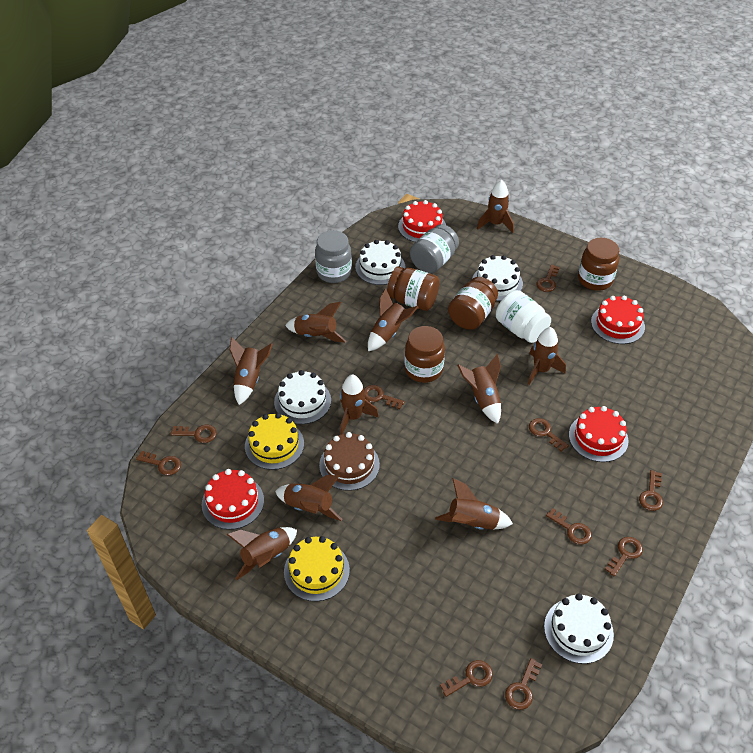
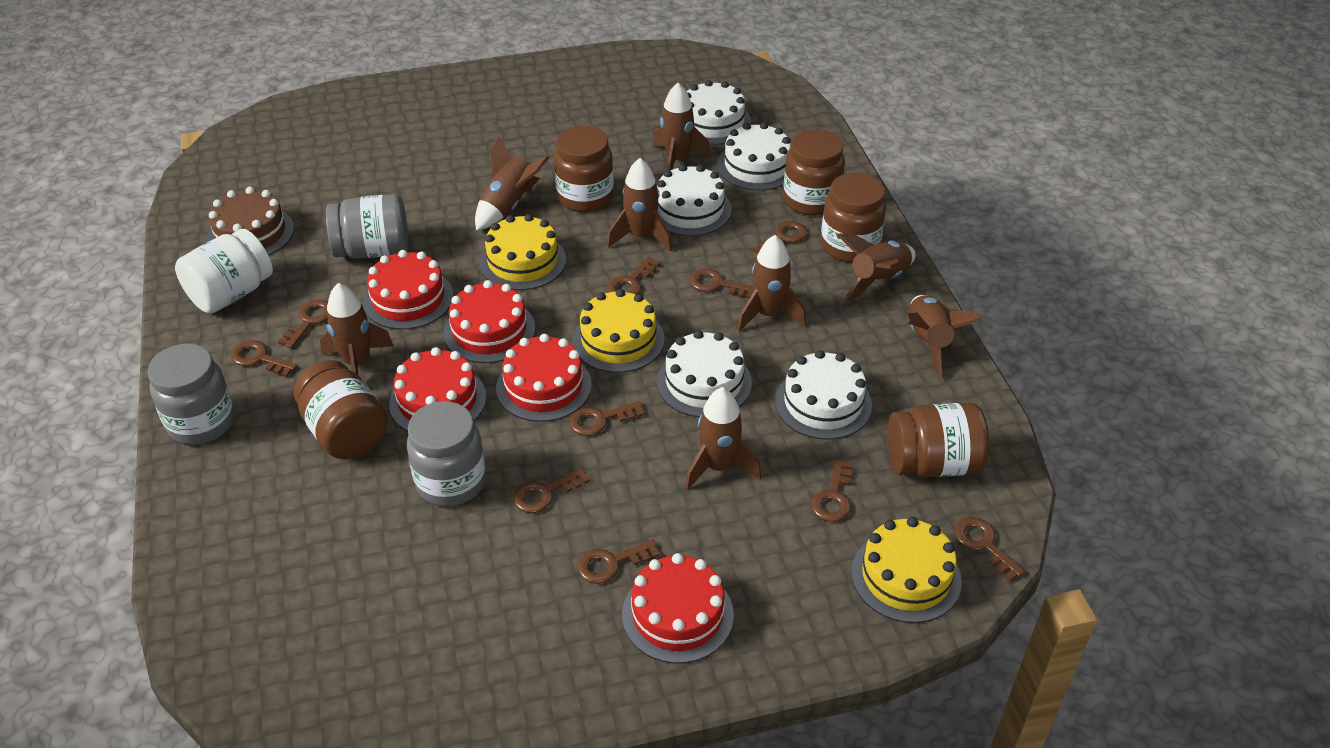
brown jar: 4 -> 5
brown rocket: 10 -> 8
grey jar: 2 -> 3
red cake: 4 -> 5
white cake: 4 -> 5
yellow cake: 2 -> 3

